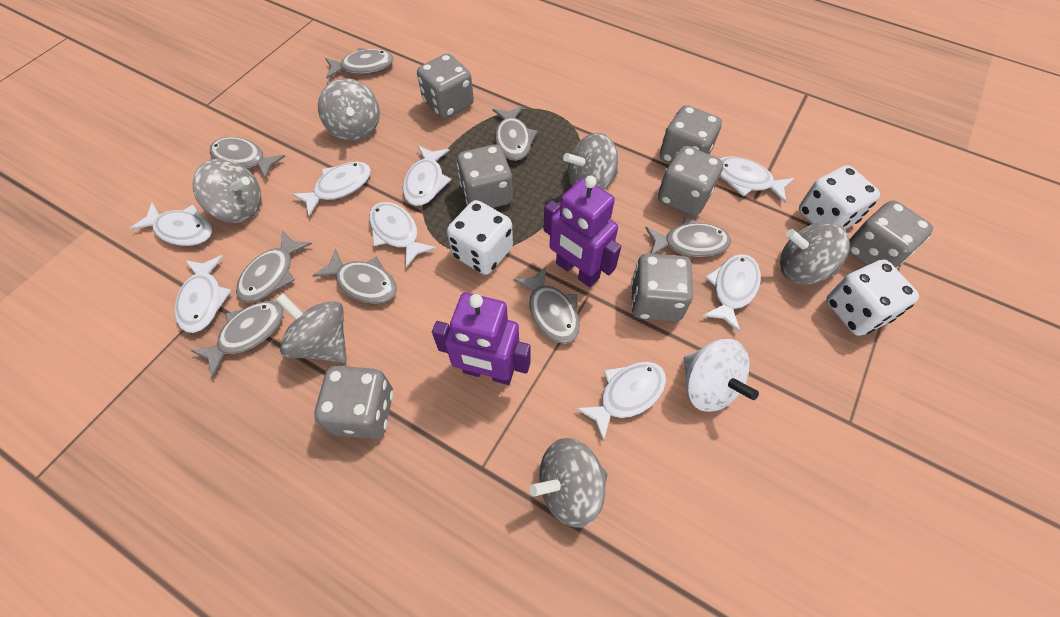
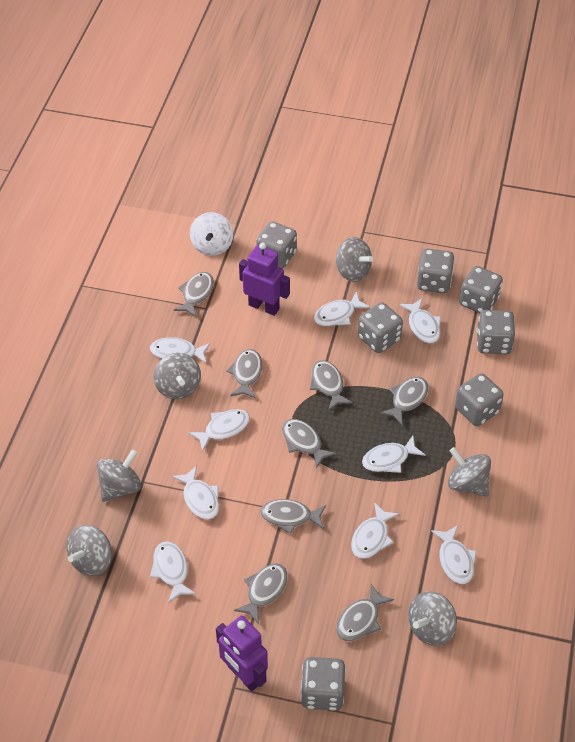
white dice: 3 -> 0
white fish: 8 -> 9

